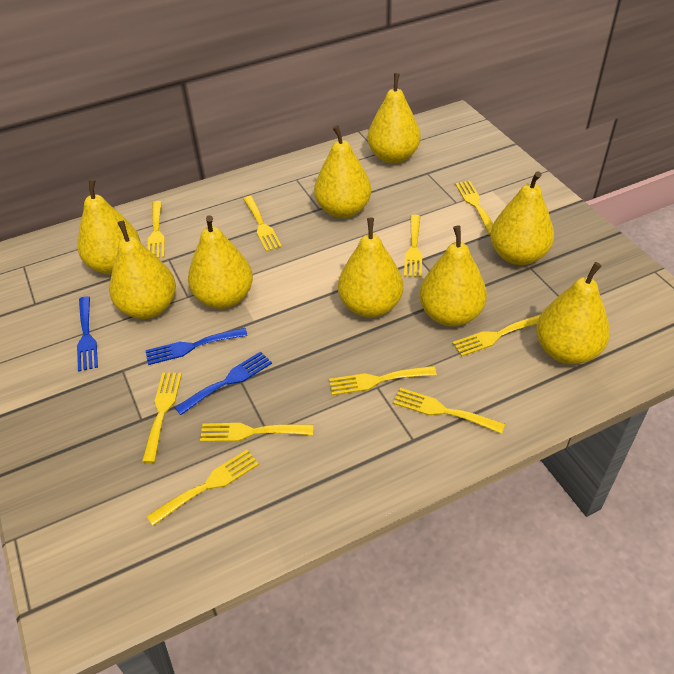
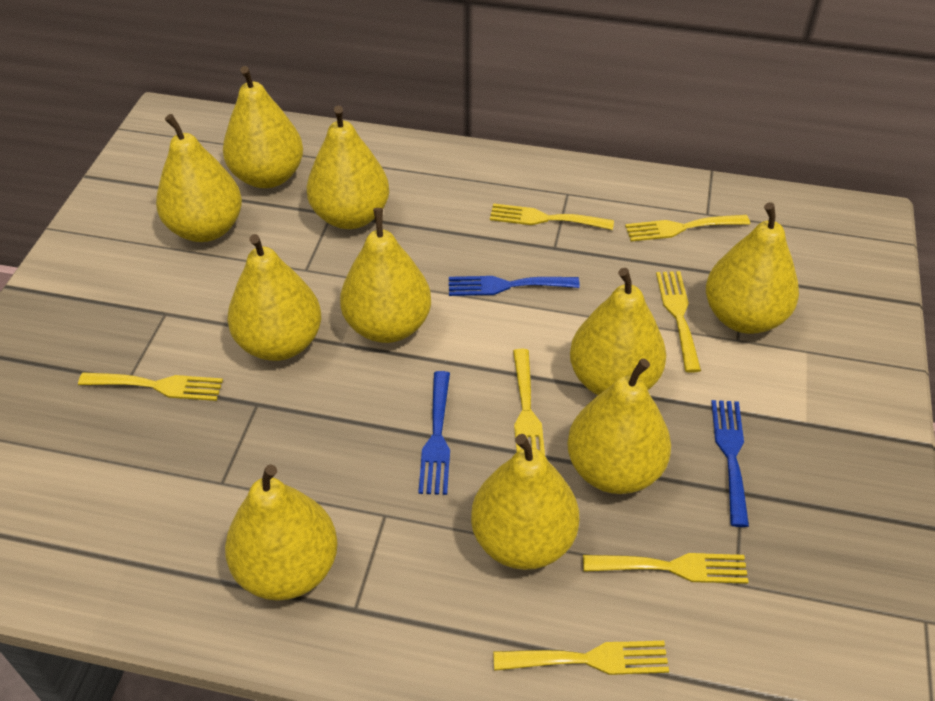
yellow fork: 10 -> 7
yellow pear: 9 -> 10

